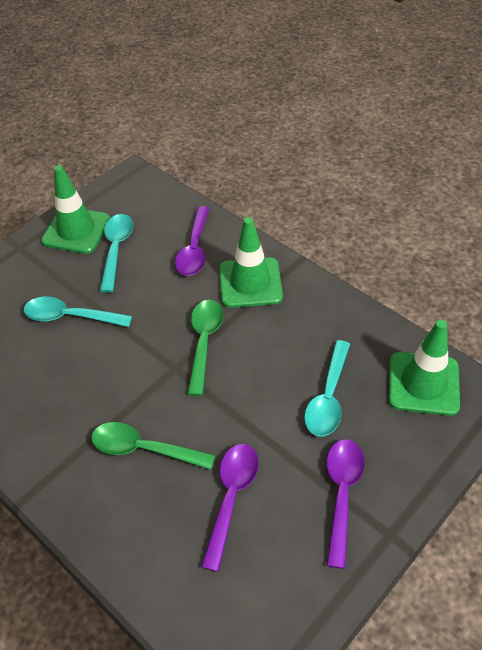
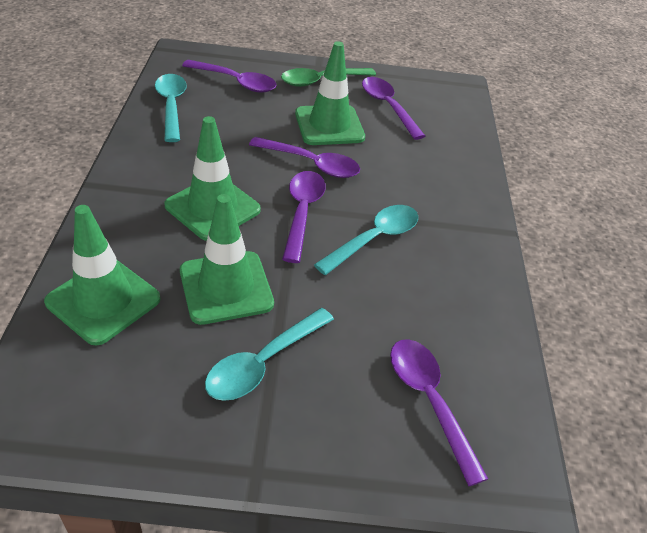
green spoon: 2 -> 1
green traffic cone: 3 -> 4
purple spoon: 3 -> 5

